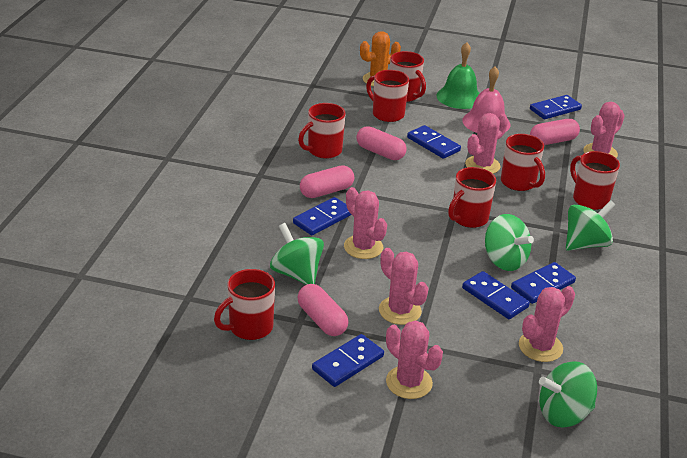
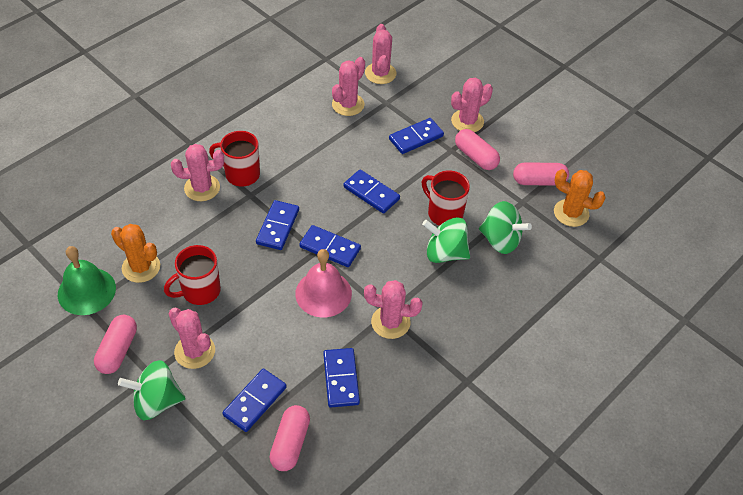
green spinning top: 4 -> 3
orange cactus: 1 -> 2
red mug: 7 -> 3

